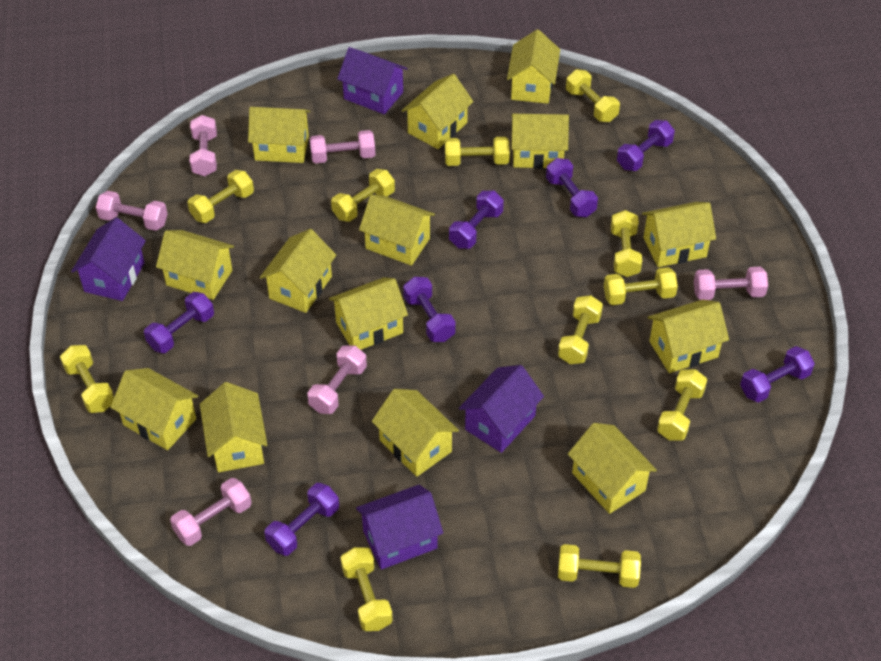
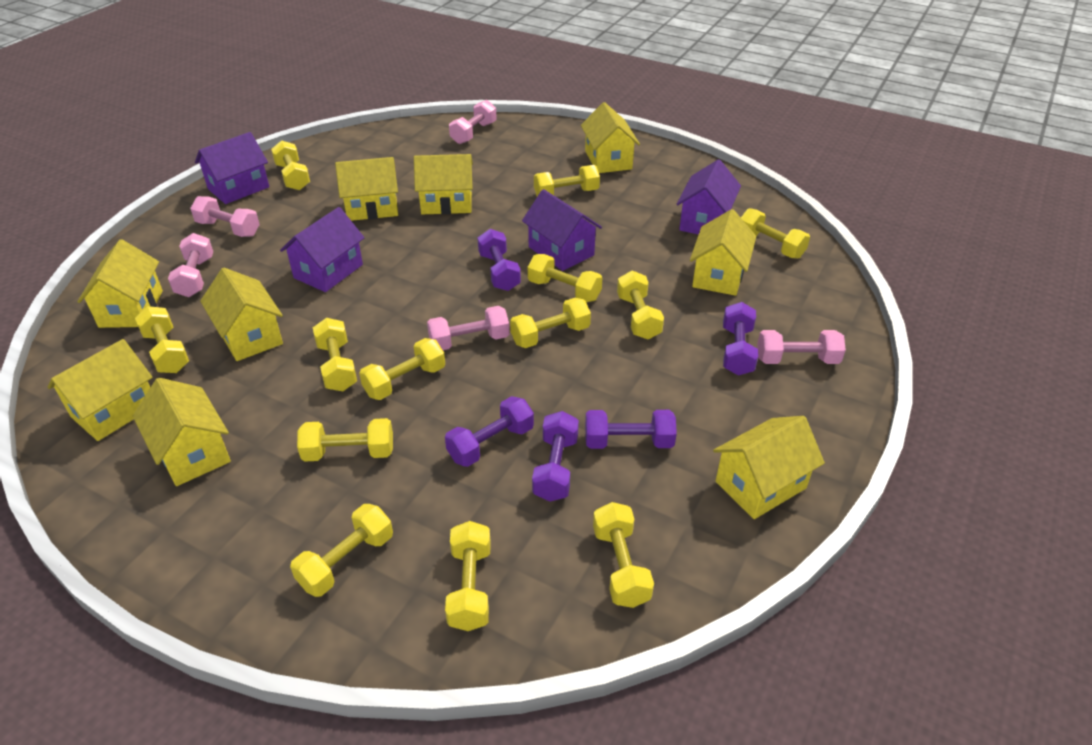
pink dumbbell: 6 -> 5
purple dumbbell: 7 -> 5
yellow dumbbell: 11 -> 13
yellow house: 14 -> 9

